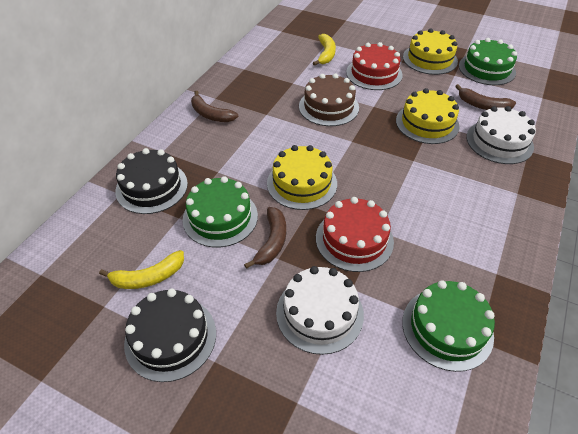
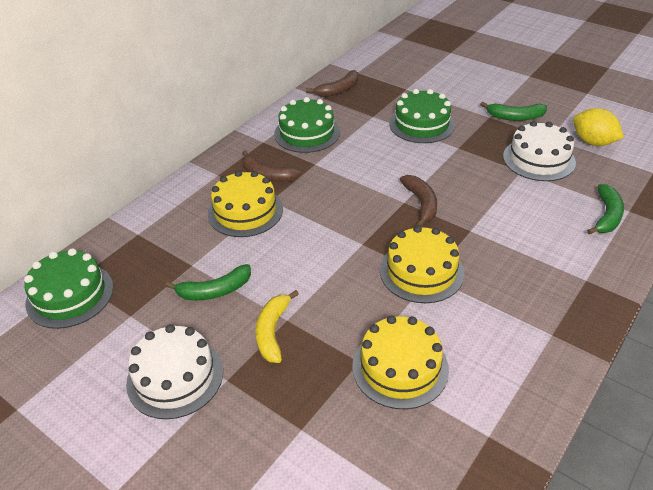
black cake: 2 -> 0
brown cake: 1 -> 0
green banana: 0 -> 3
red cake: 2 -> 0
yellow banana: 2 -> 1
yellow lemon: 0 -> 1

